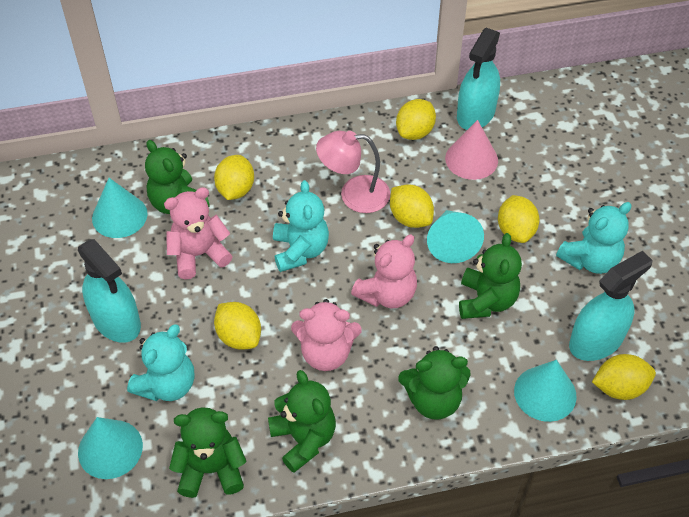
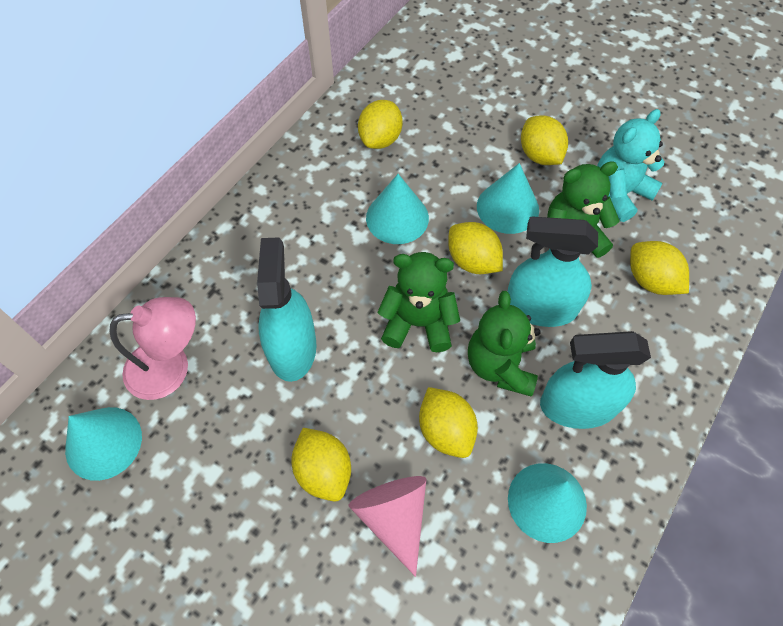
green teddy bear: 5 -> 3
pink teddy bear: 3 -> 0
turquoise teddy bear: 3 -> 1

